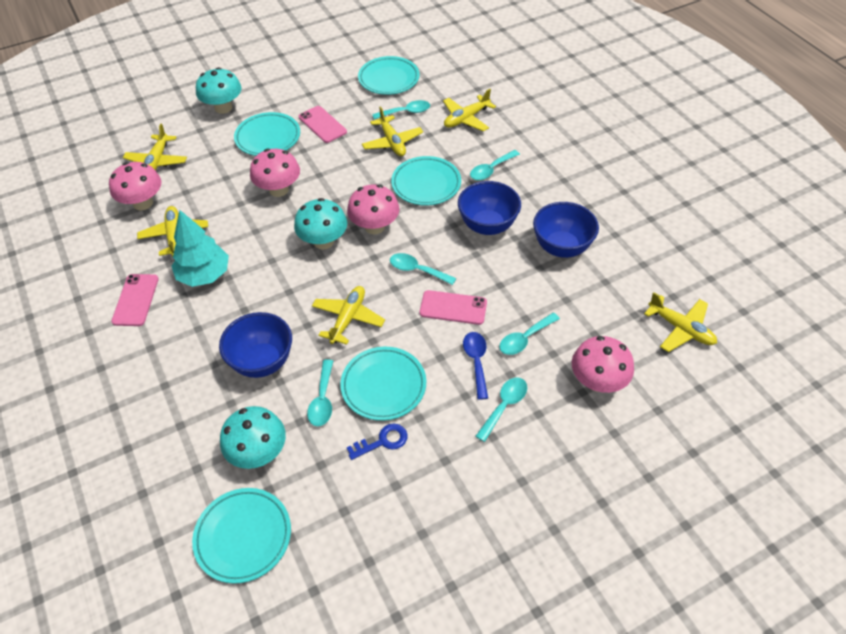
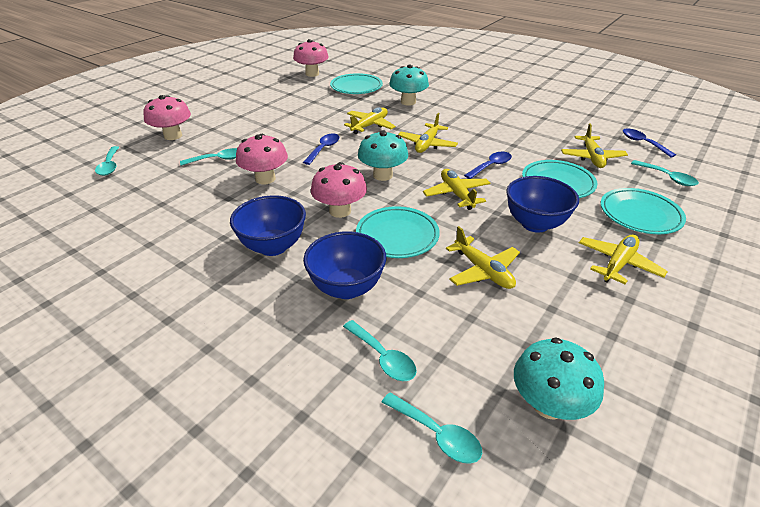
blue key: 1 -> 0
blue spoon: 1 -> 3
pink phone: 3 -> 0
turquoise plate: 5 -> 4
turquoise spoon: 6 -> 5
turquoise tree: 1 -> 0

